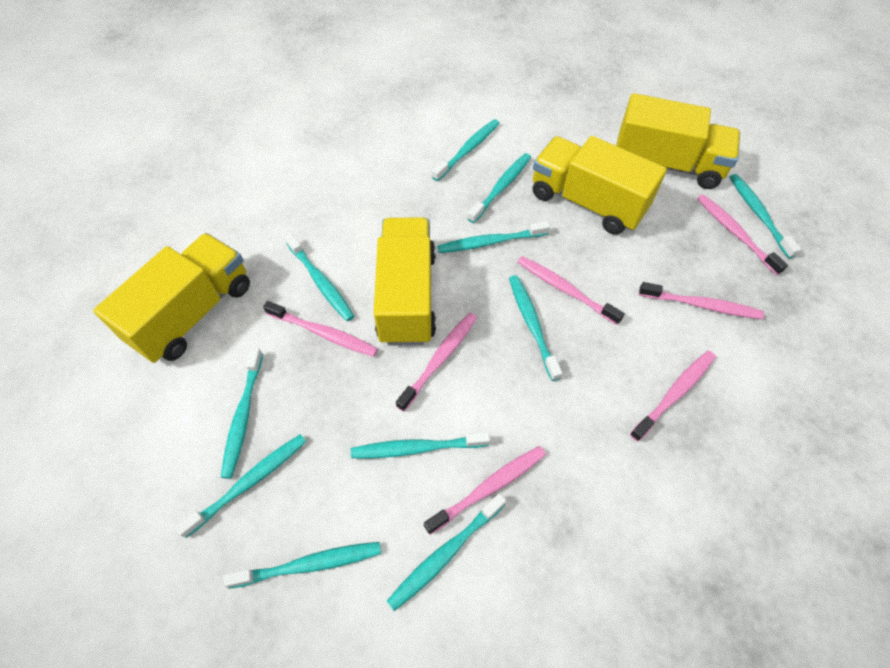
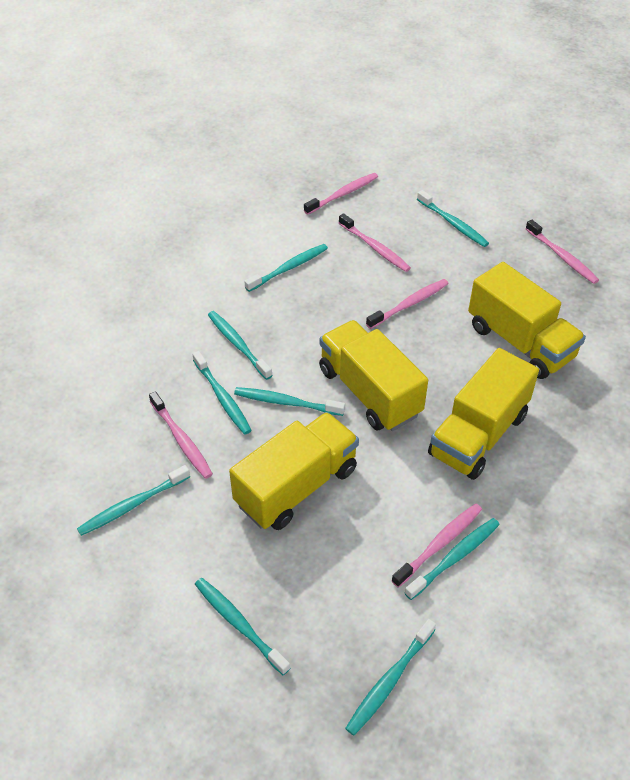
pink toothbrush: 7 -> 6
turquoise toothbrush: 11 -> 9

